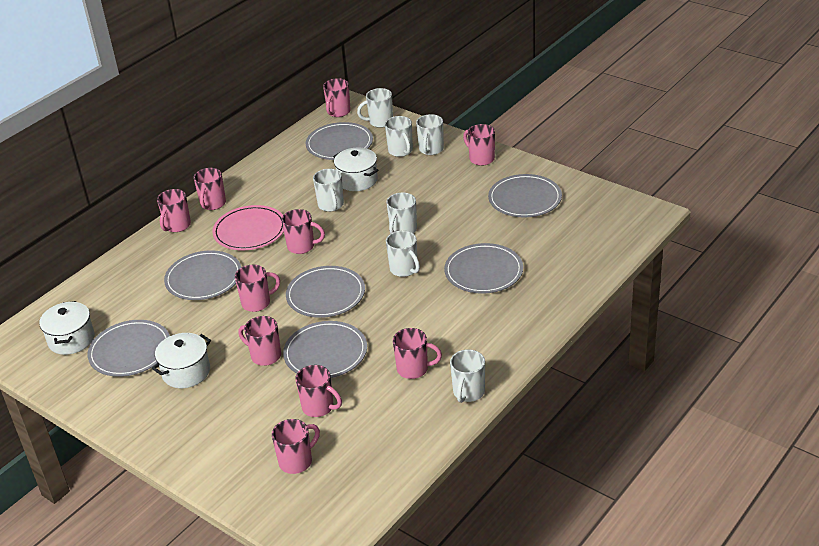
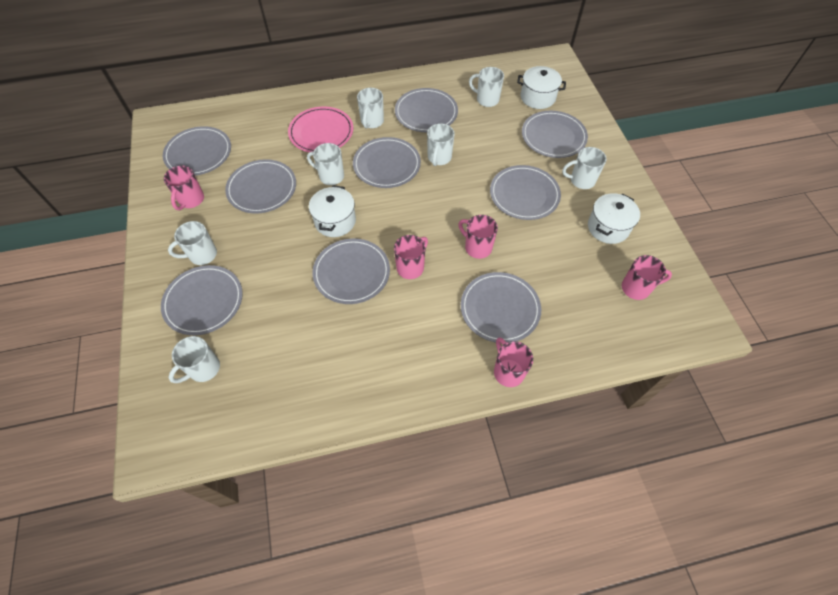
grey plate: 7 -> 9
pink mug: 10 -> 5

